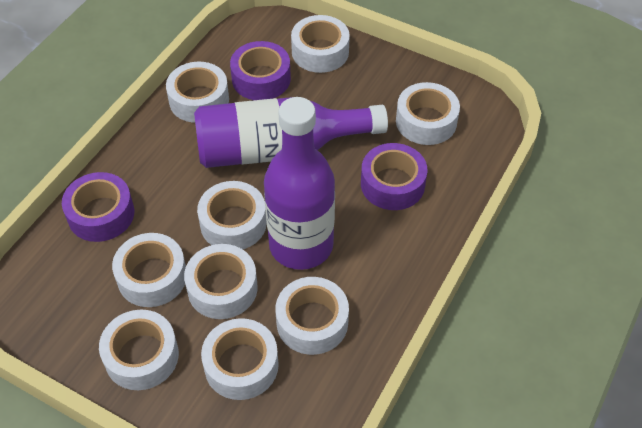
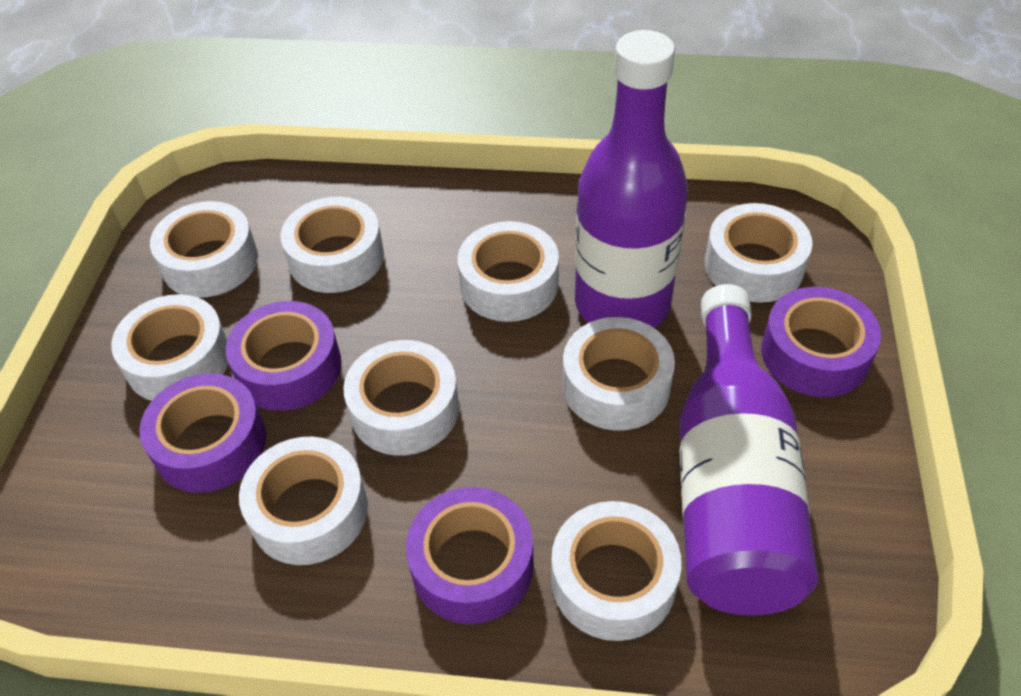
purple tape: 3 -> 4

